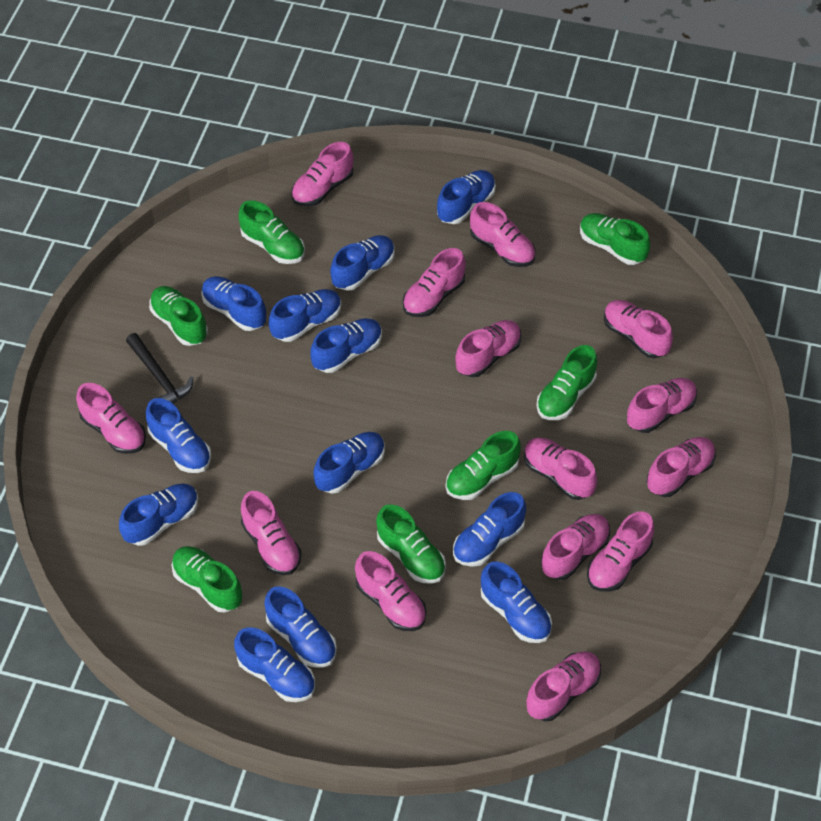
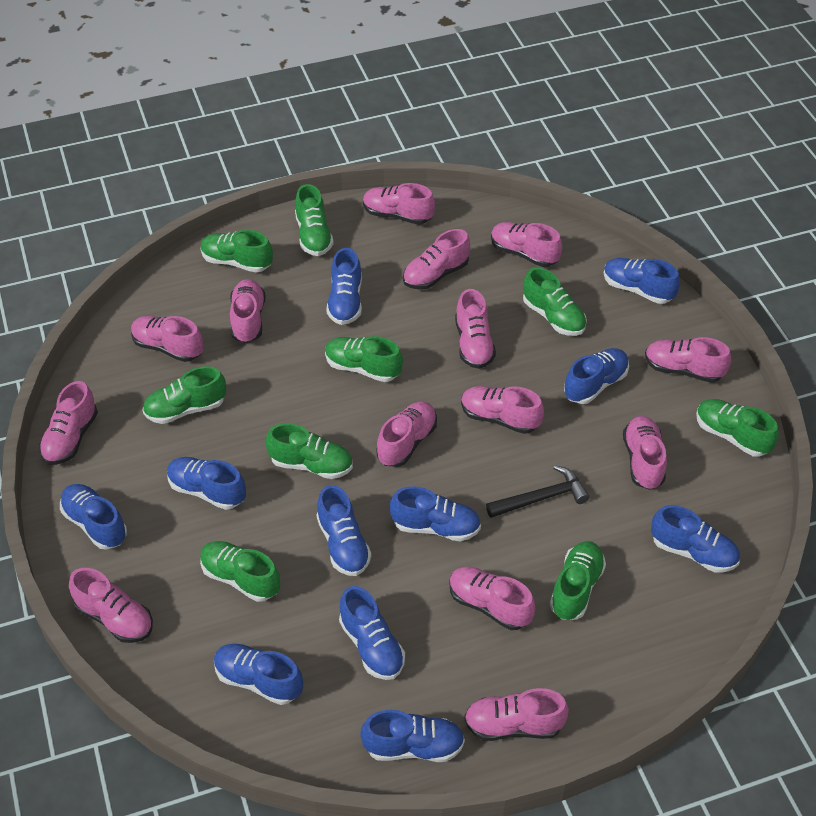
blue shoe: 12 -> 11
green shoe: 7 -> 9

